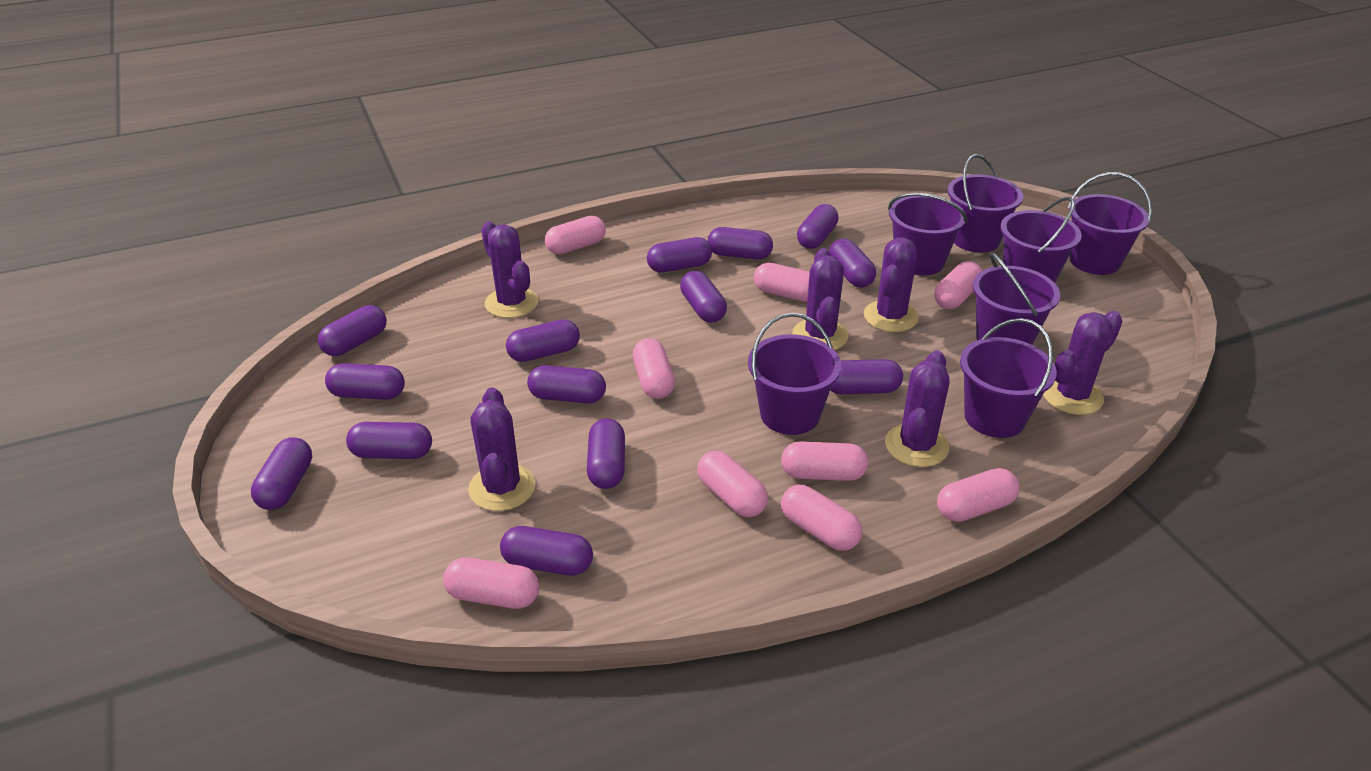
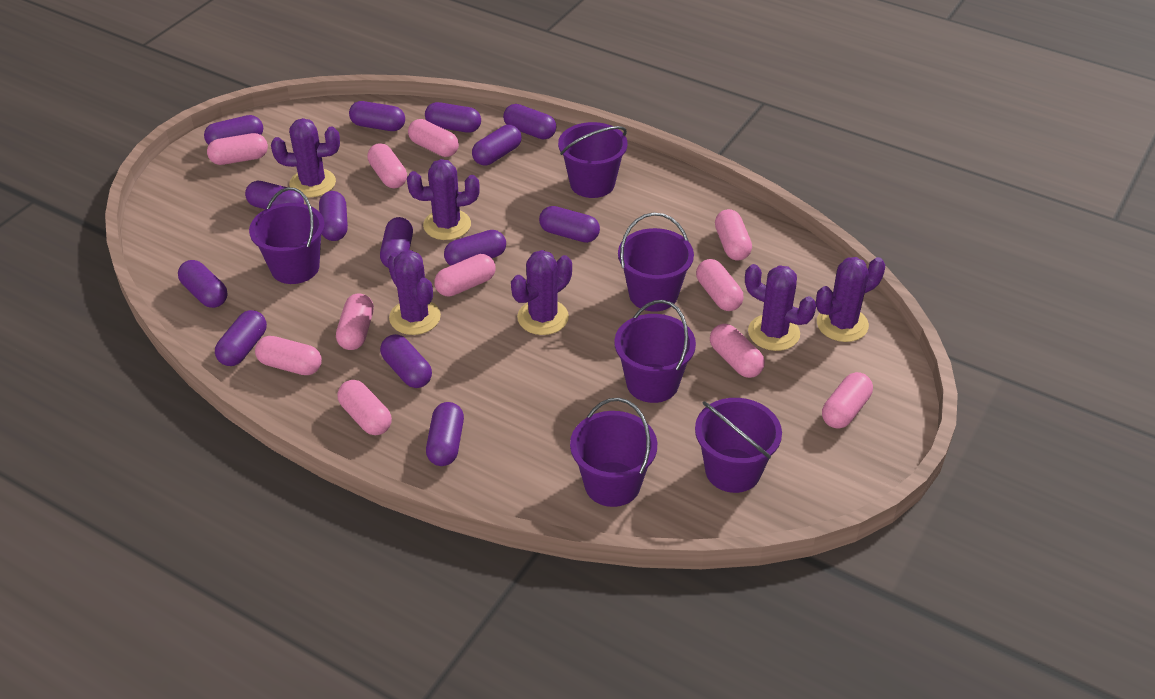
pink capsule: 9 -> 11
purple bucket: 7 -> 6

